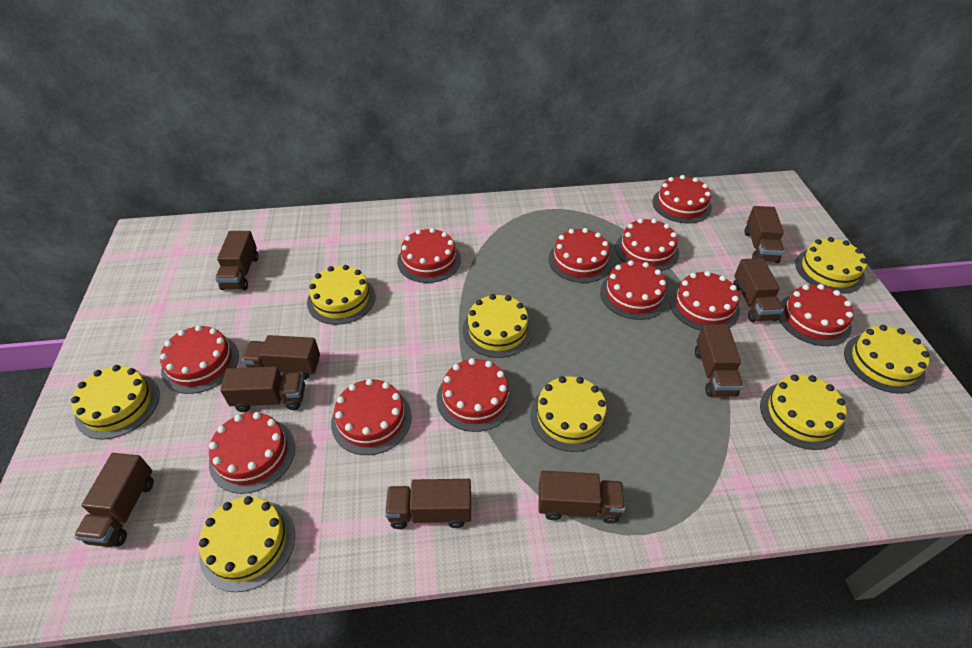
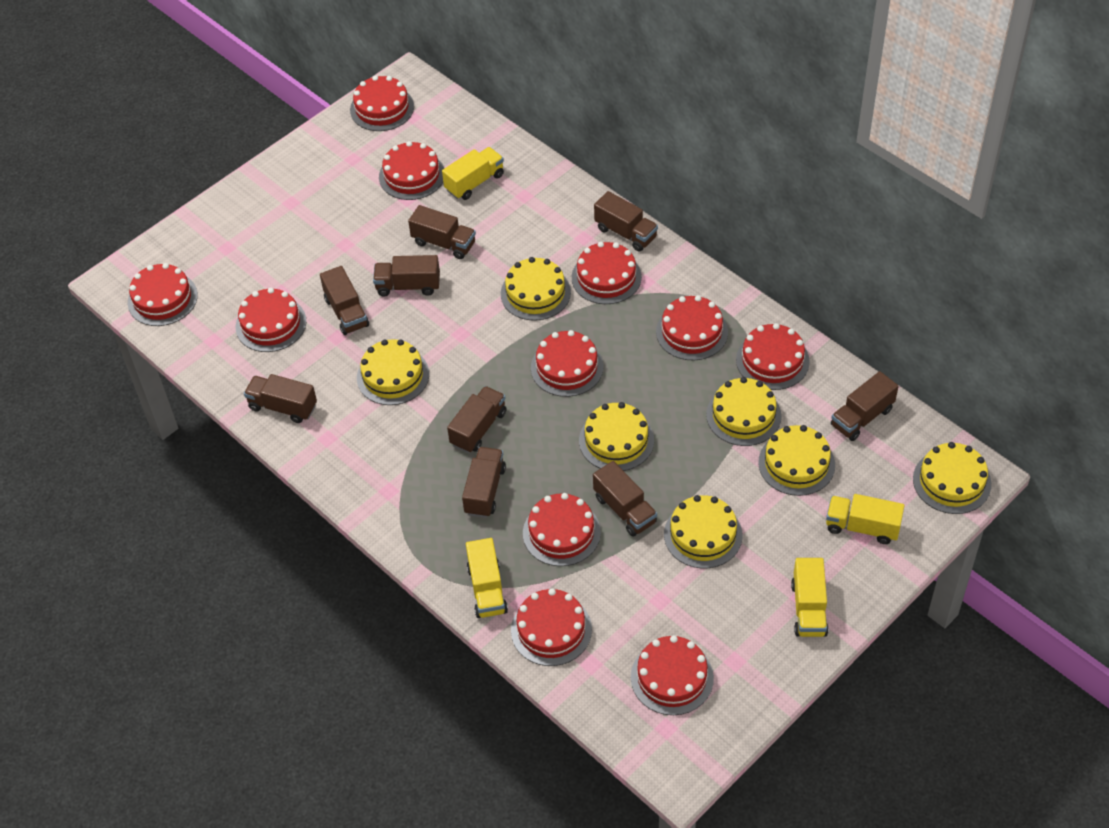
yellow cake: 8 -> 7
yellow truck: 0 -> 4

